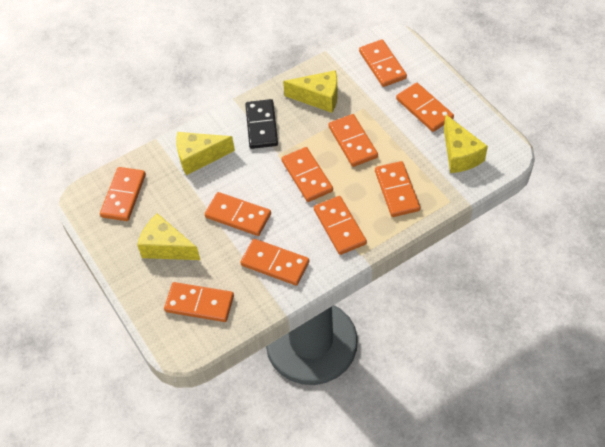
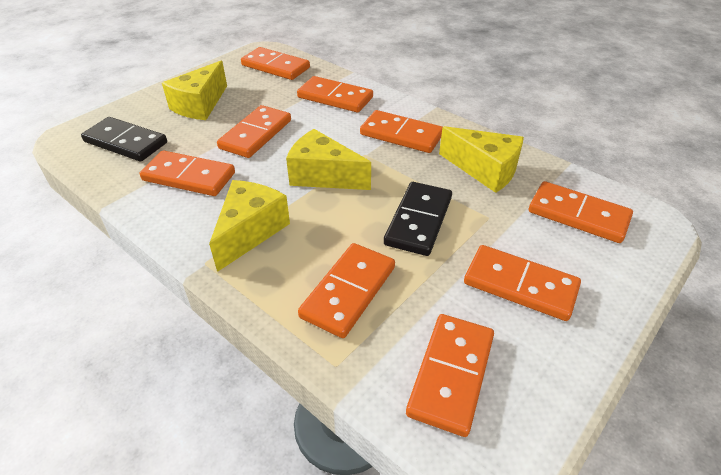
black domino: 1 -> 2
orange domino: 10 -> 9

